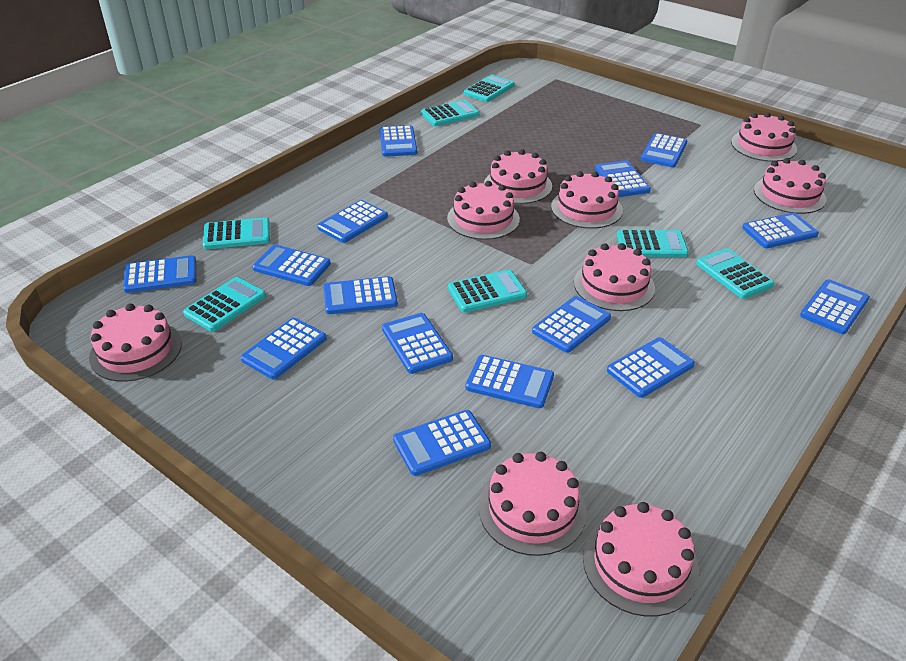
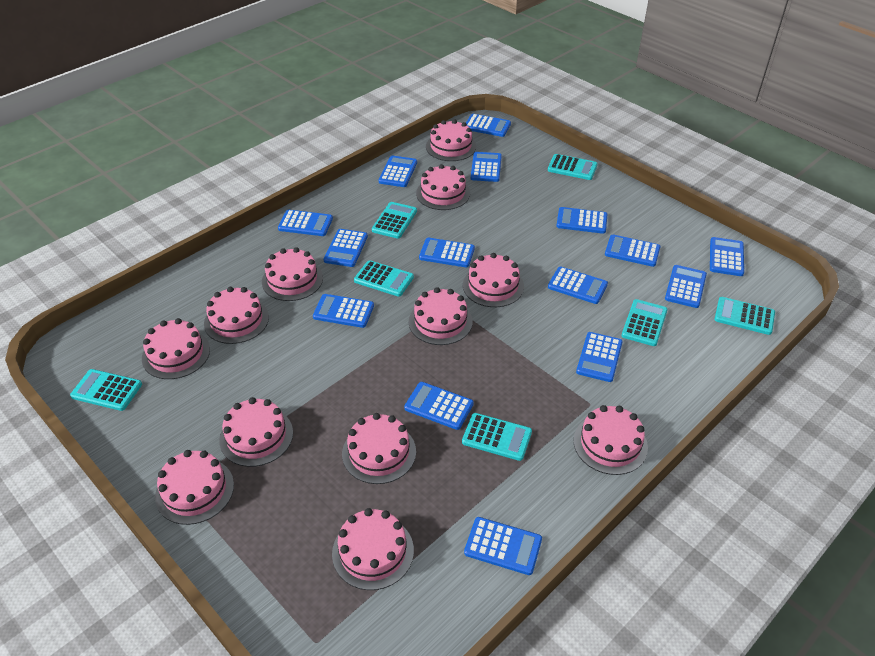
pink cake: 9 -> 12

